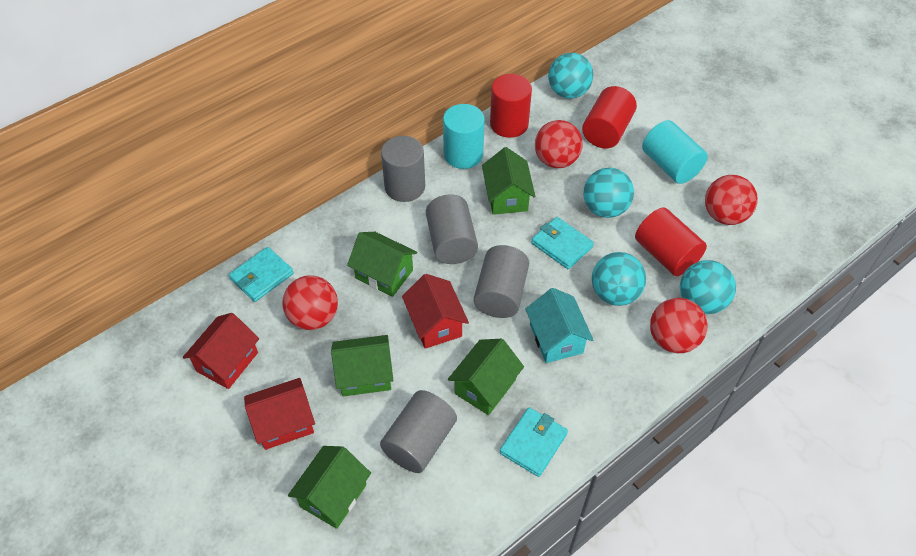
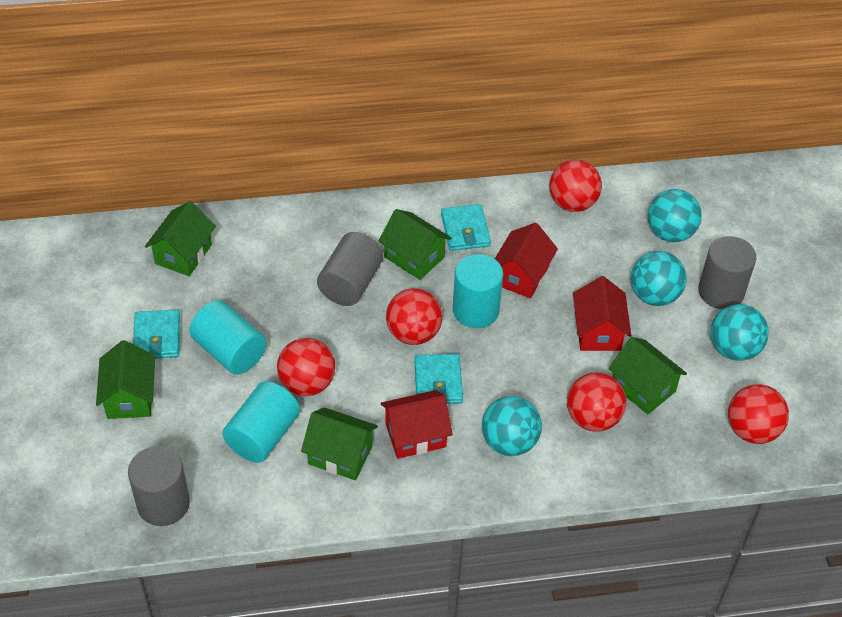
grey cylinder: 4 -> 3
red ball: 4 -> 5
red cylinder: 3 -> 0
turquoise cylinder: 2 -> 3
turquoise house: 1 -> 0

